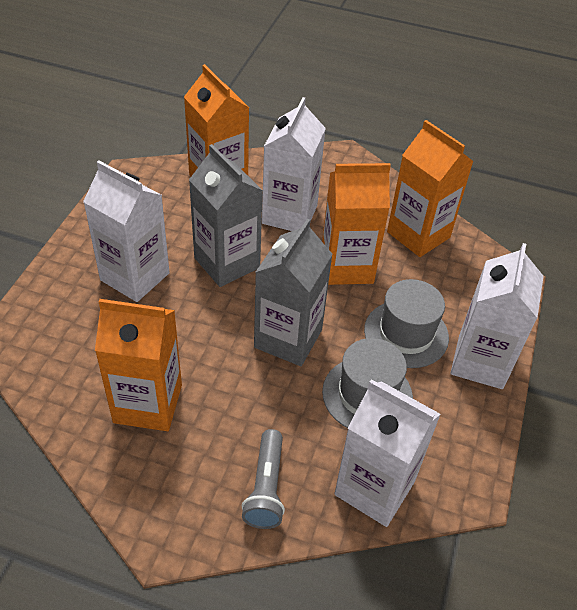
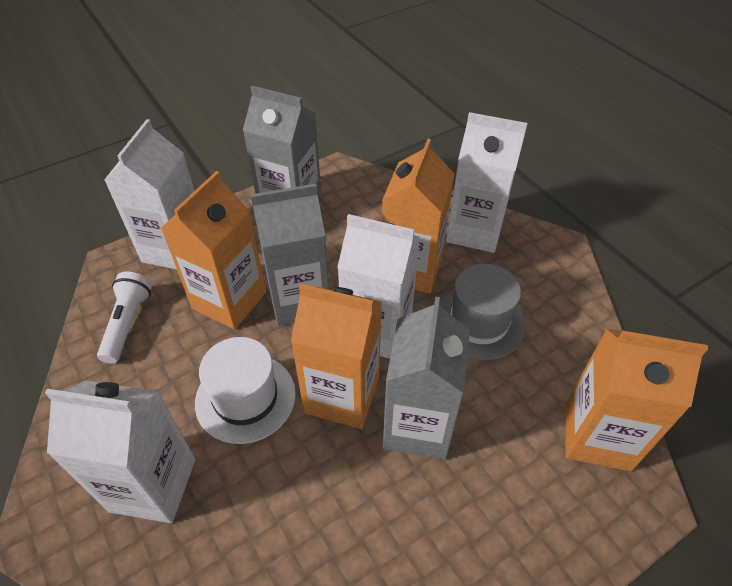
grey carton: 2 -> 3
grey flashlight: 1 -> 0
grey hat: 2 -> 1
white flashlight: 0 -> 1
white hat: 0 -> 1

